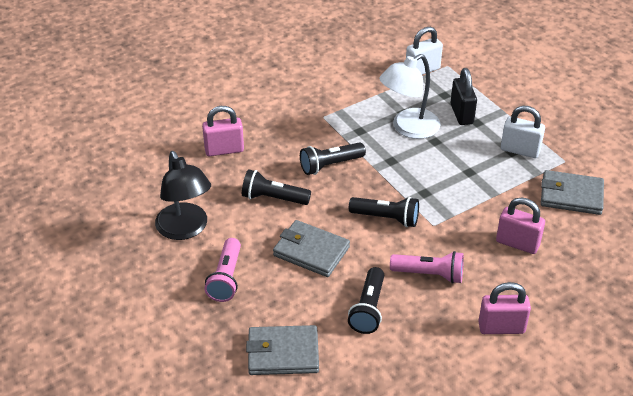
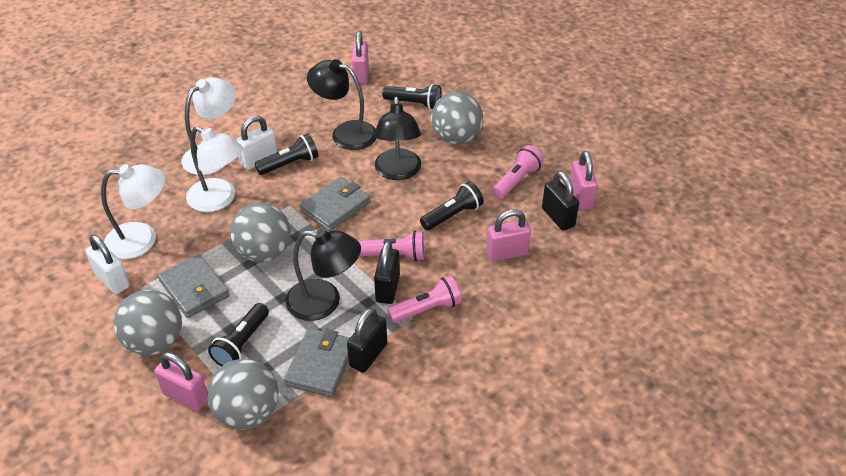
black lamp: 1 -> 3
black padlock: 1 -> 3
grey ball: 0 -> 4
pink flashlight: 2 -> 3
pink padlock: 3 -> 4
white lamp: 1 -> 3

